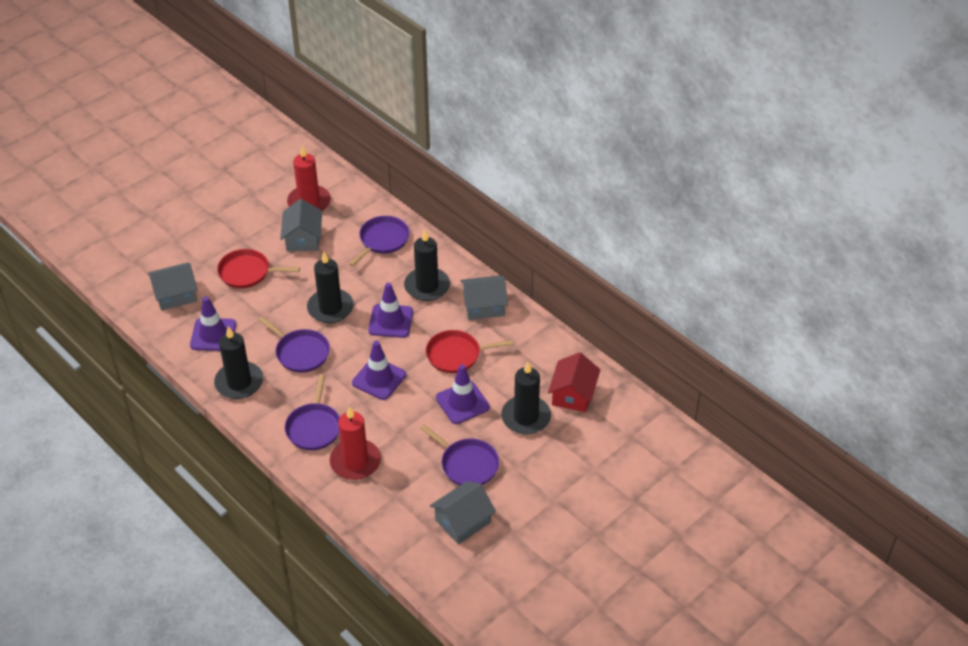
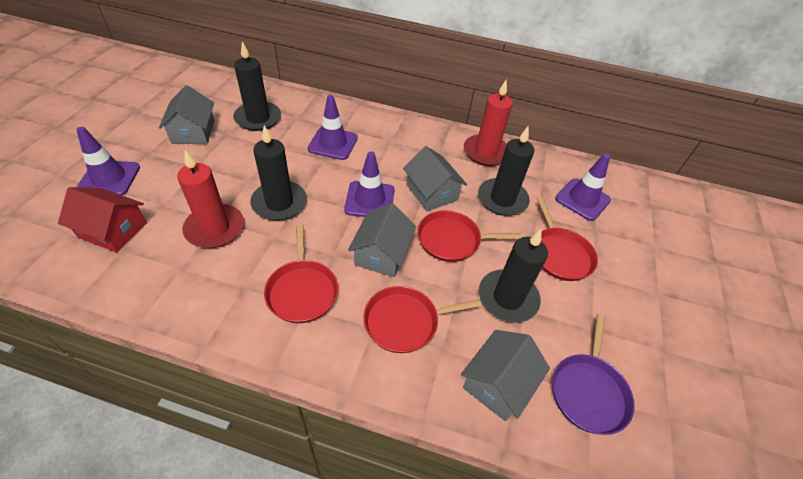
purple pan: 4 -> 1
red pan: 2 -> 4

